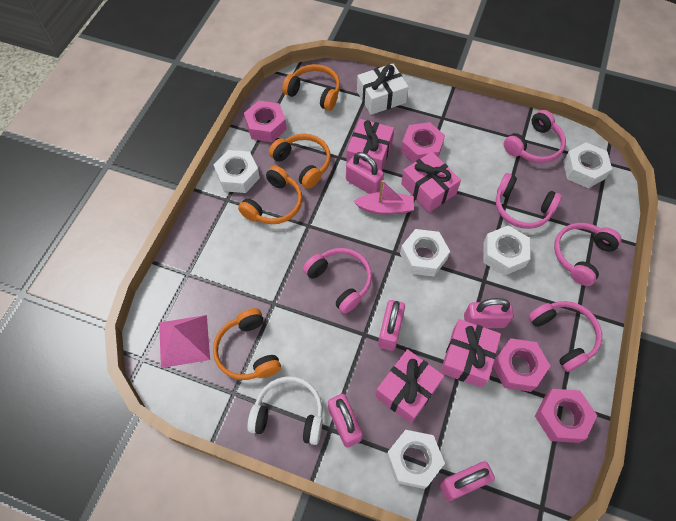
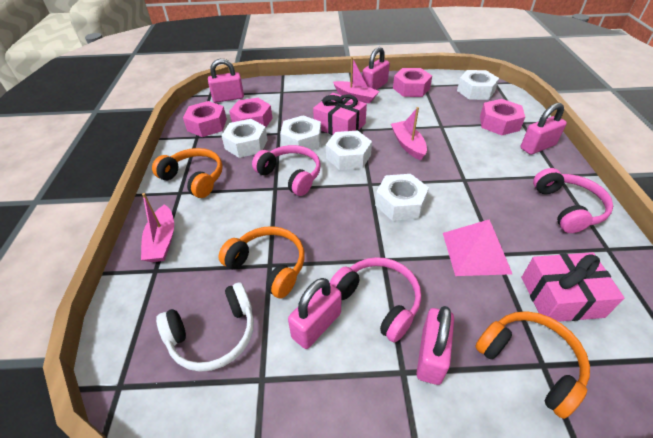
orange headphones: 4 -> 3
pink boat: 1 -> 3
pink gift: 4 -> 2
pink headphones: 5 -> 3
white gift: 1 -> 0

